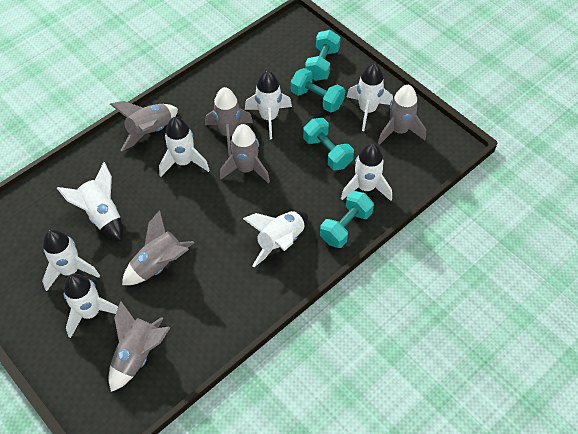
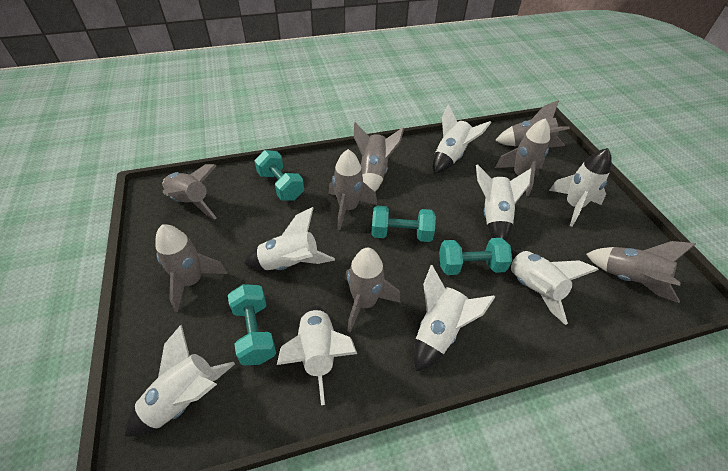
grey rocket: 6 -> 8

